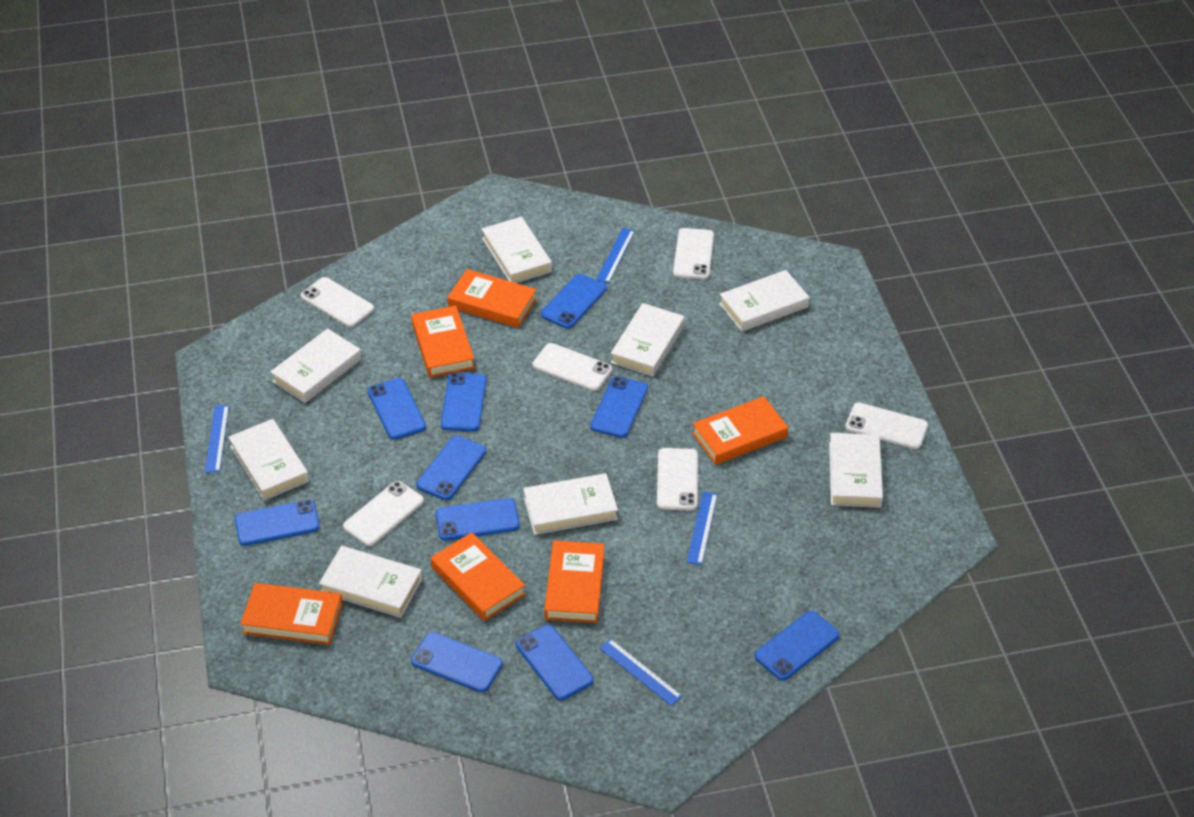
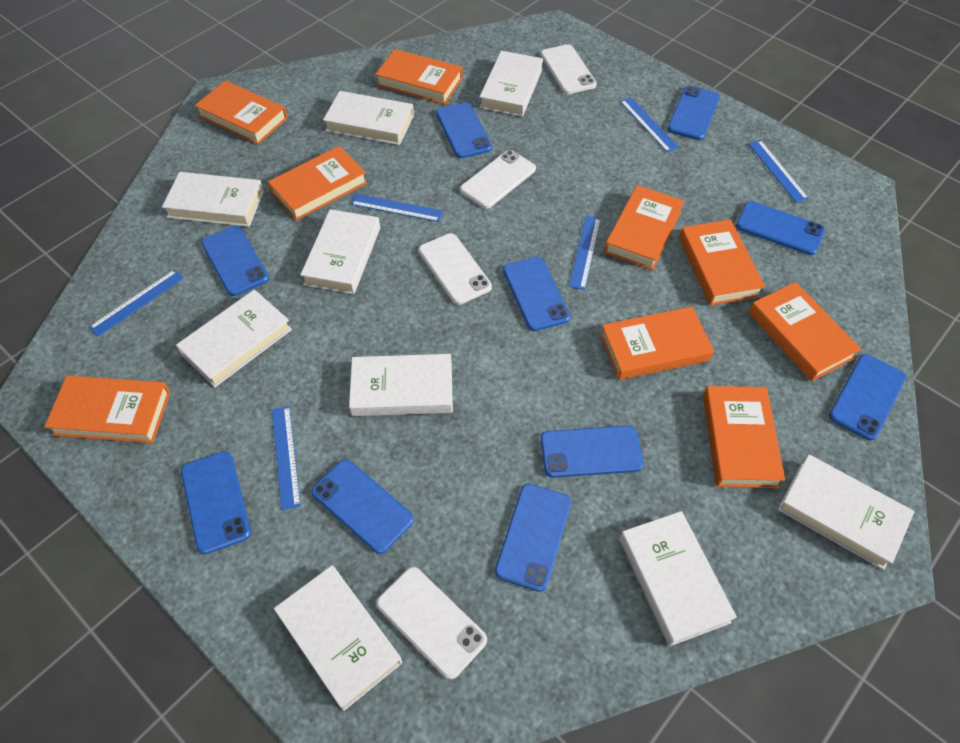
blue ruler: 4 -> 6
orange book: 6 -> 9
white book: 8 -> 9
white phone: 6 -> 4

